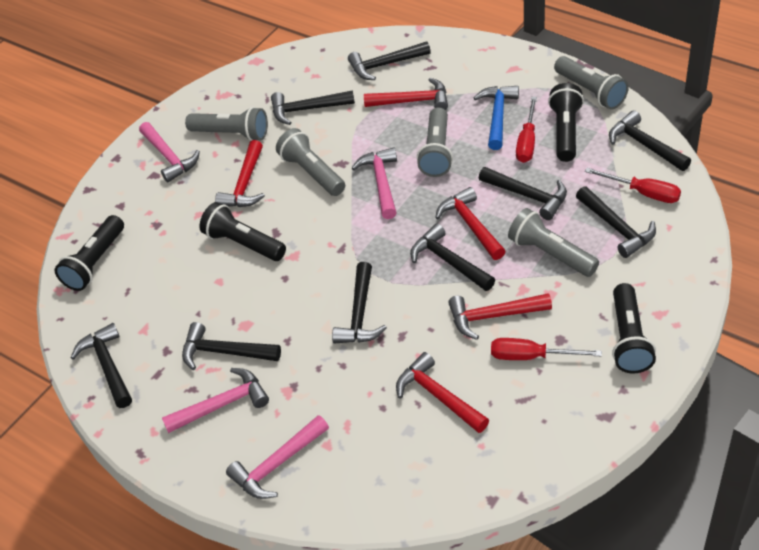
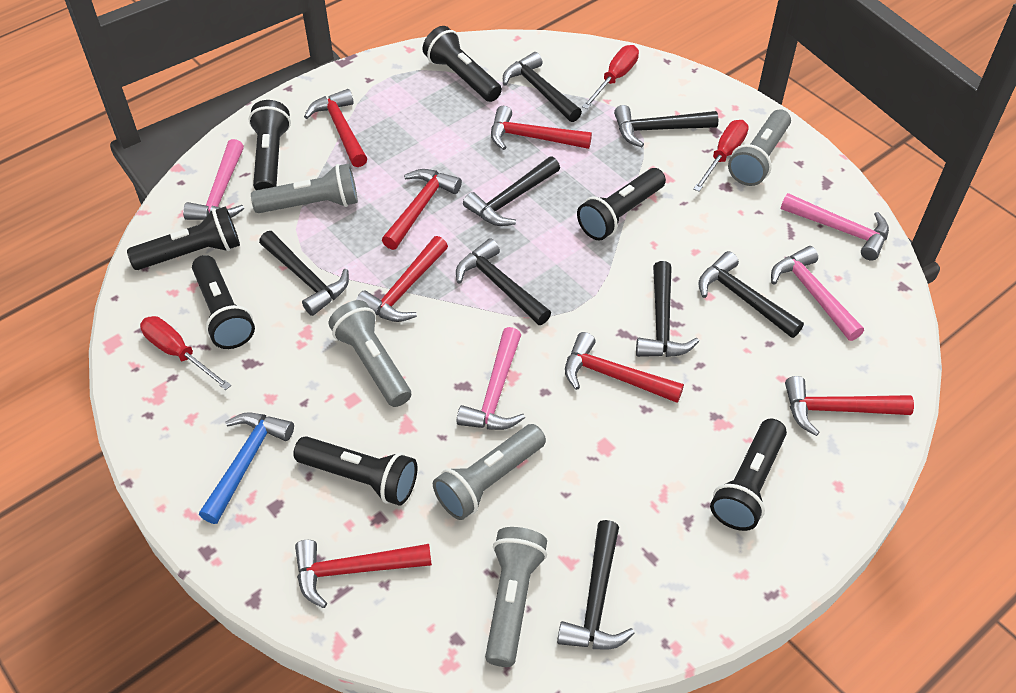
black flashlight: 4 -> 7
black hammer: 9 -> 8
red hammer: 5 -> 7

